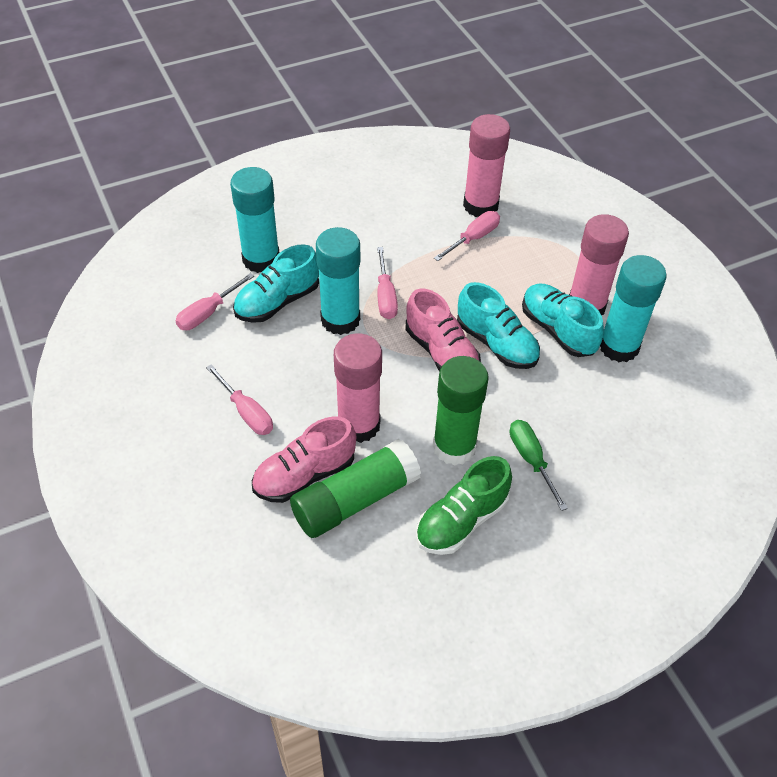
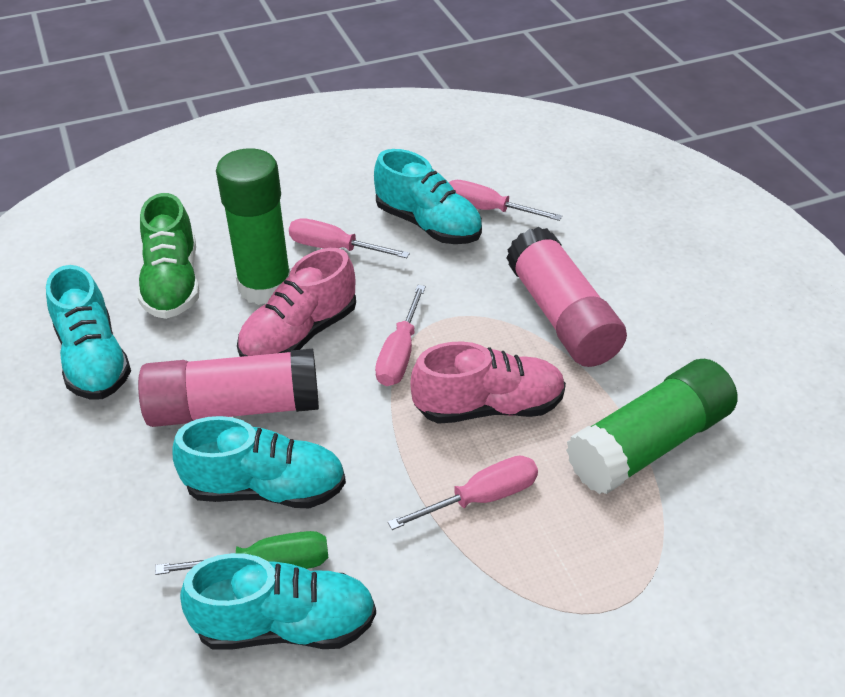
pink glue stick: 3 -> 2
turquoise glue stick: 3 -> 0
turquoise shoe: 3 -> 4

